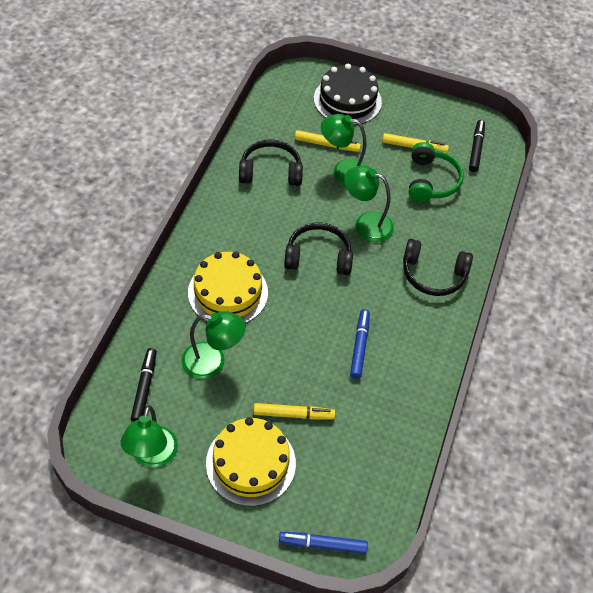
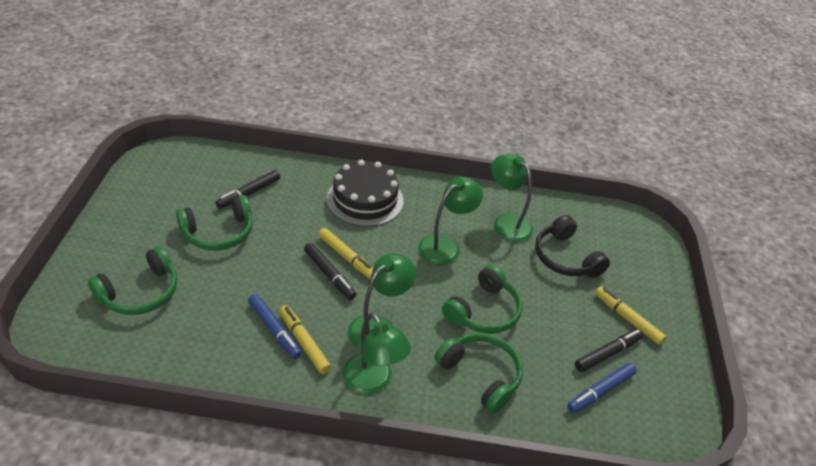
black headphones: 3 -> 1
black marker: 2 -> 3
green headphones: 1 -> 4
yellow cake: 2 -> 0

